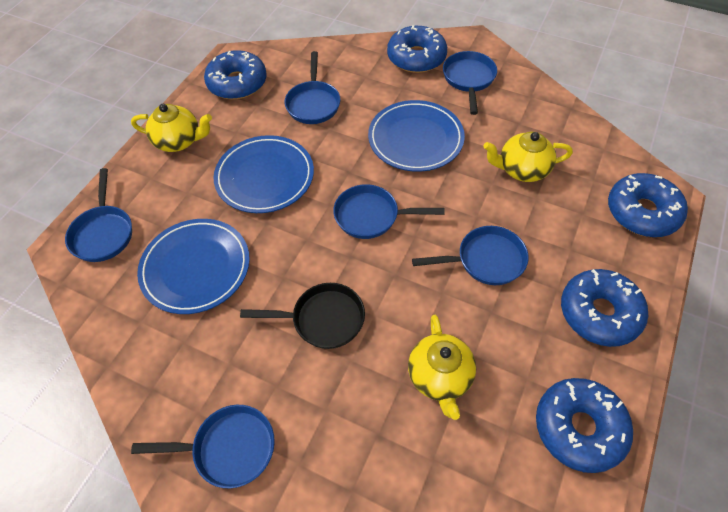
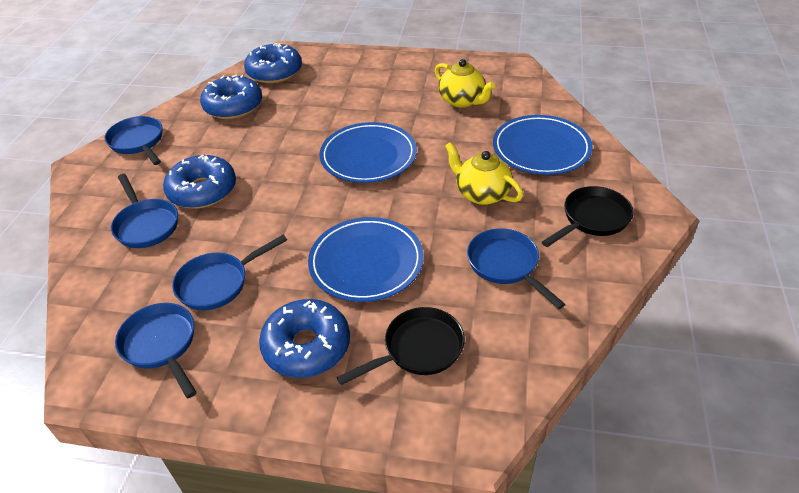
black pan: 1 -> 2
blue donut: 5 -> 4
blue pan: 6 -> 5
yellow teapot: 3 -> 2

